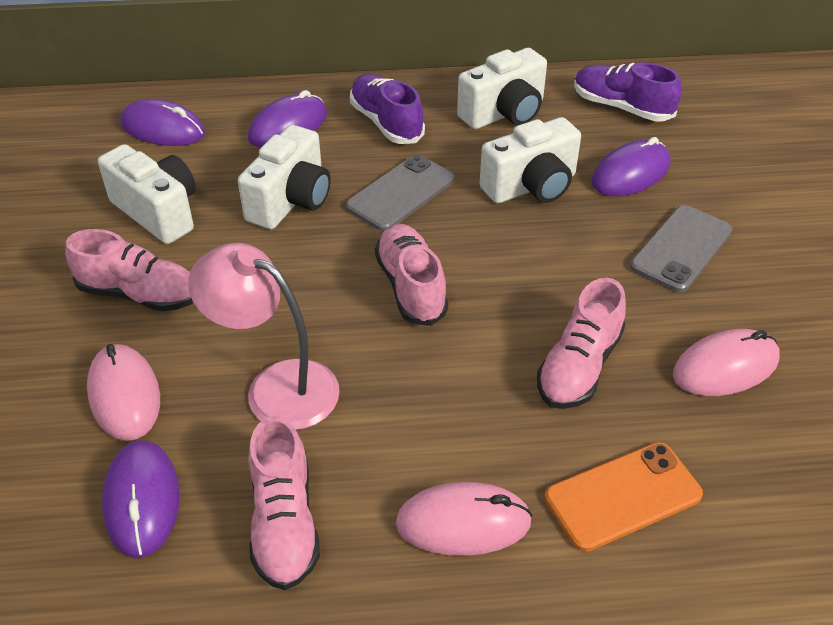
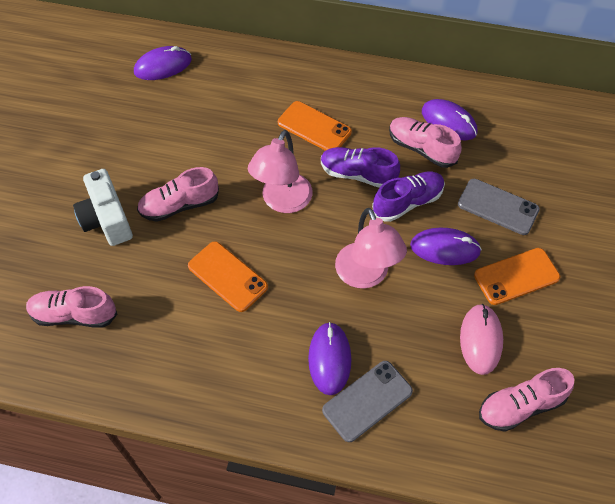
orange phone: 1 -> 3
pink lamp: 1 -> 2
pink mouse: 3 -> 1
white camera: 4 -> 1

